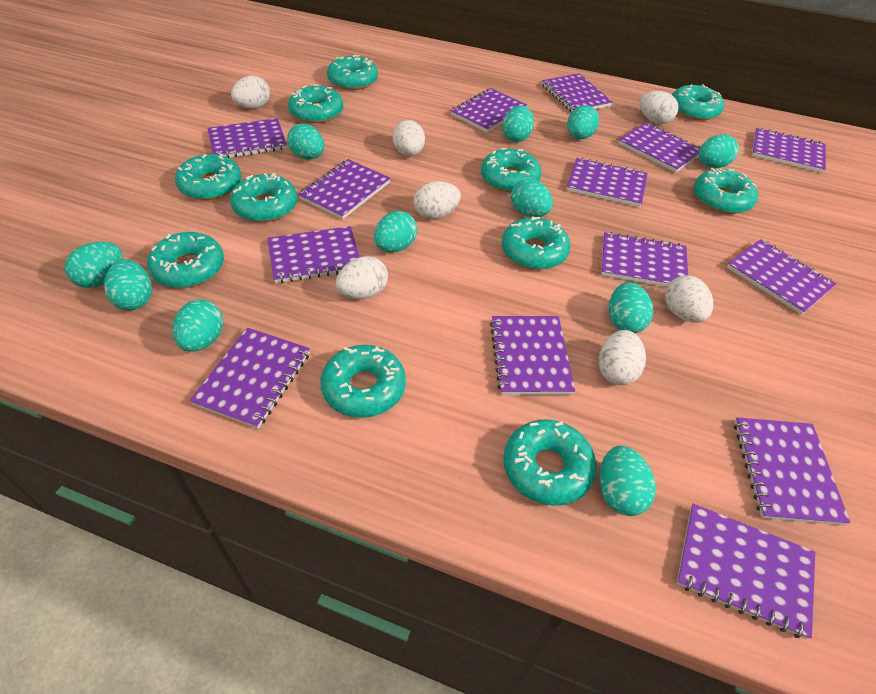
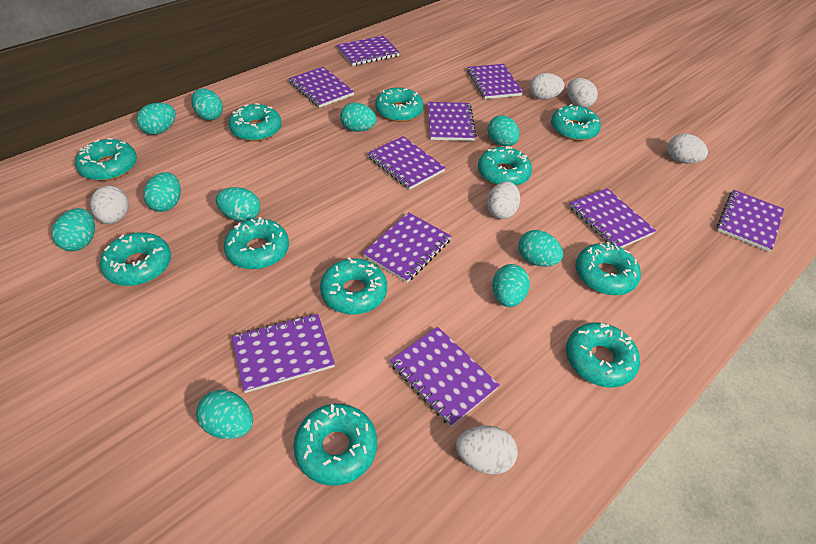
purple notebook: 14 -> 10
turquoise egg: 11 -> 10
white egg: 7 -> 6

